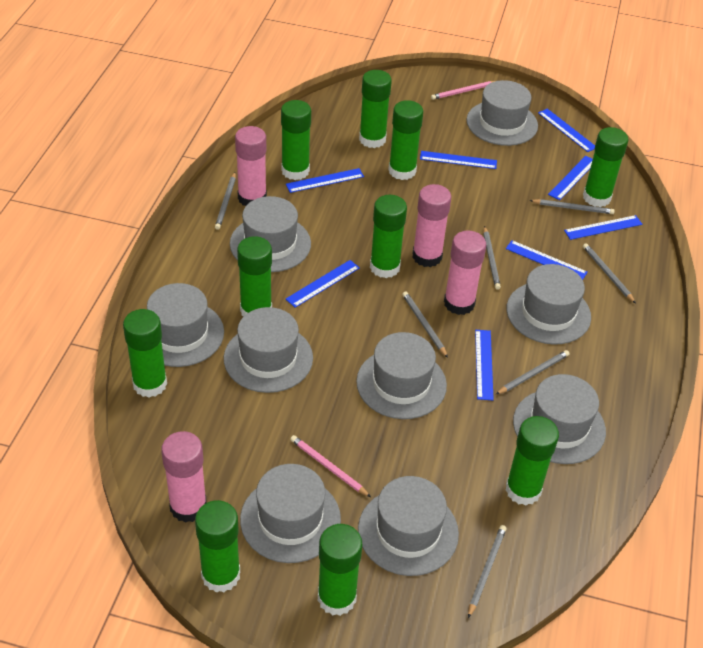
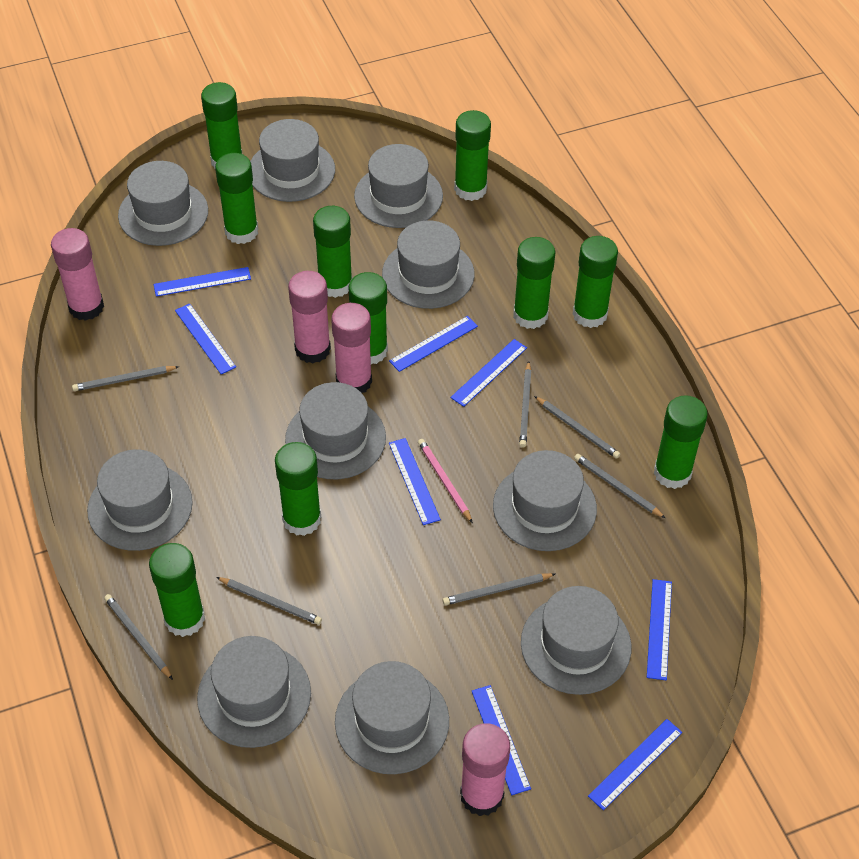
grey hat: 9 -> 10
pink pencil: 2 -> 1

